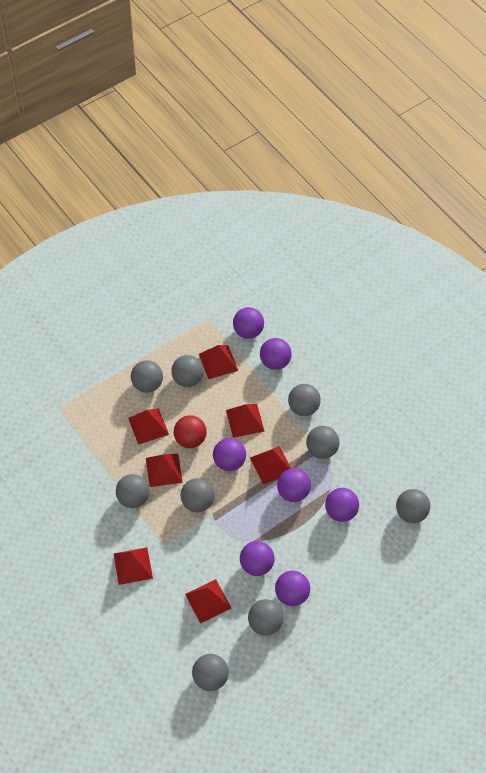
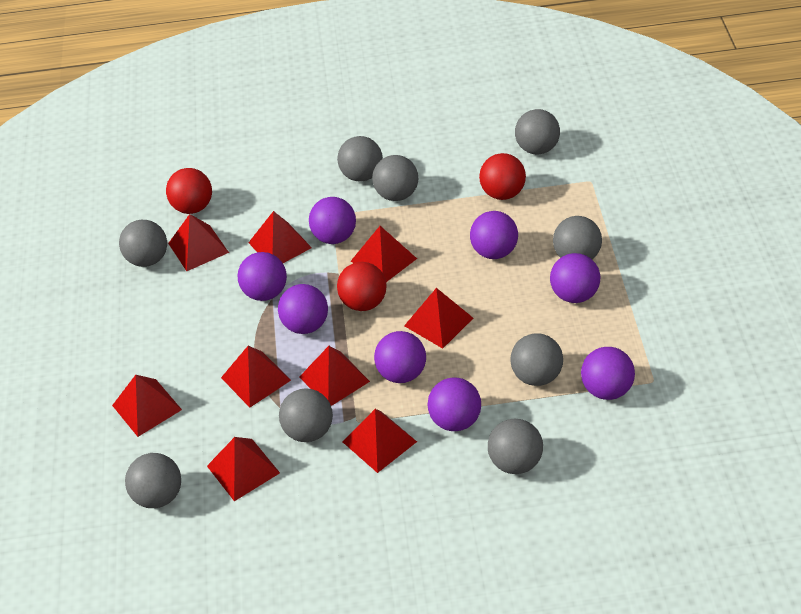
purple ball: 7 -> 8
red ball: 1 -> 3
red pyramid: 7 -> 9

